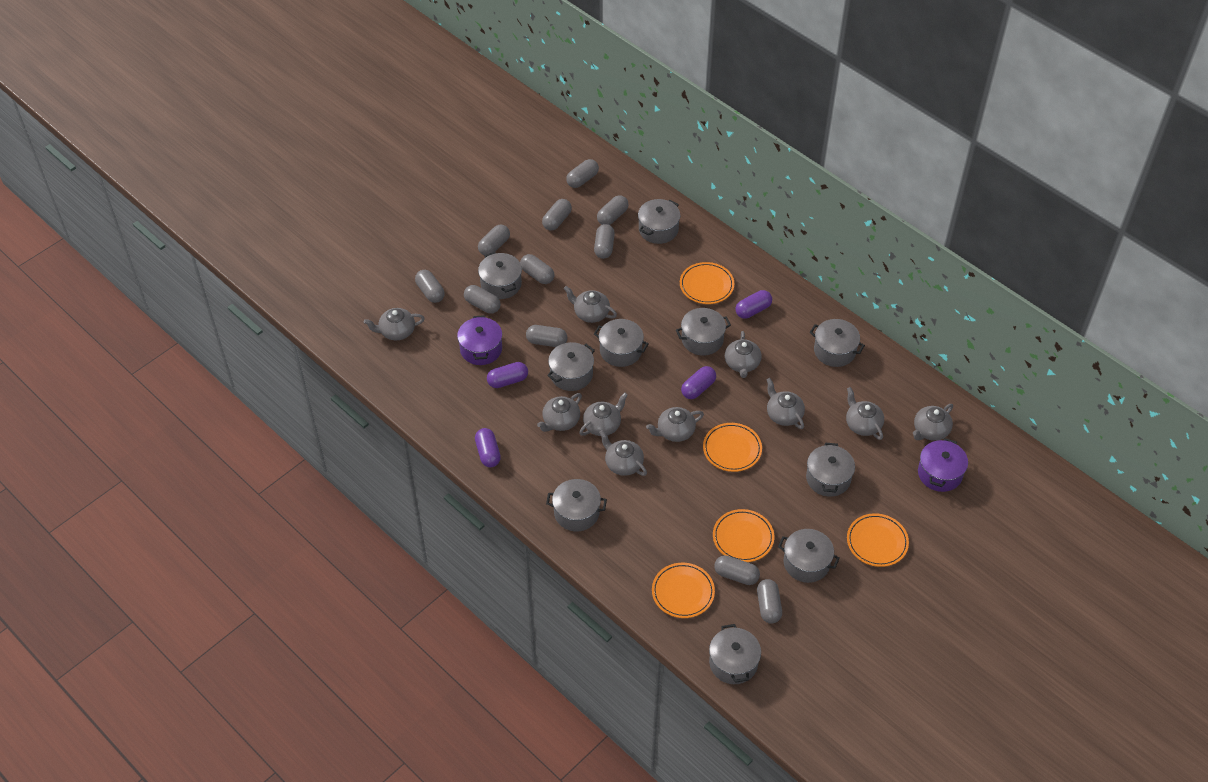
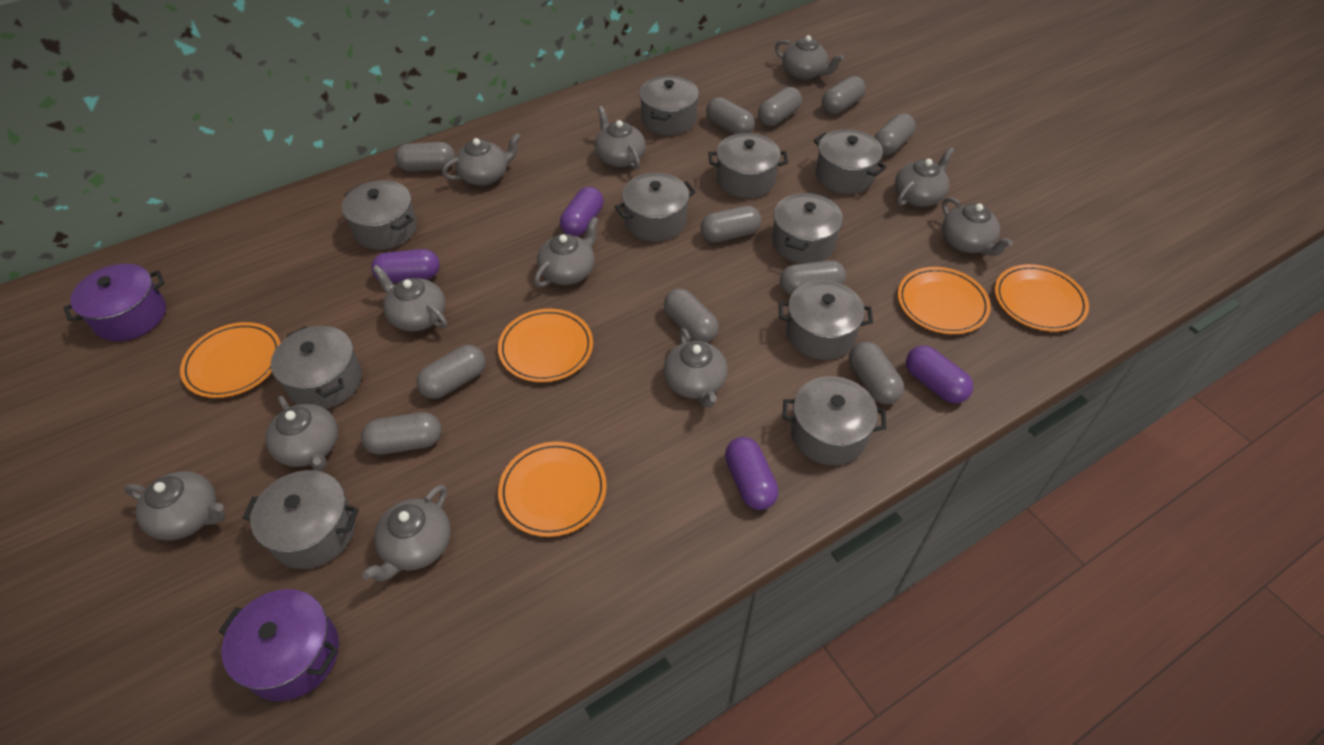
grey teapot: 10 -> 11

